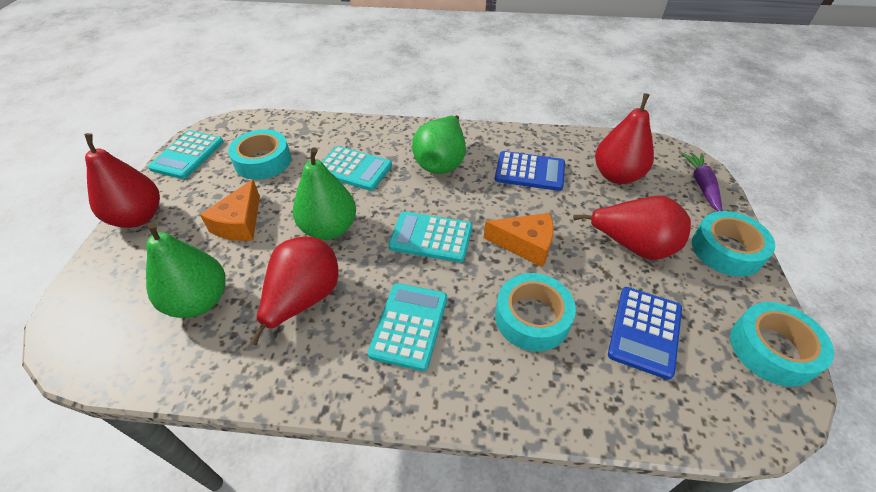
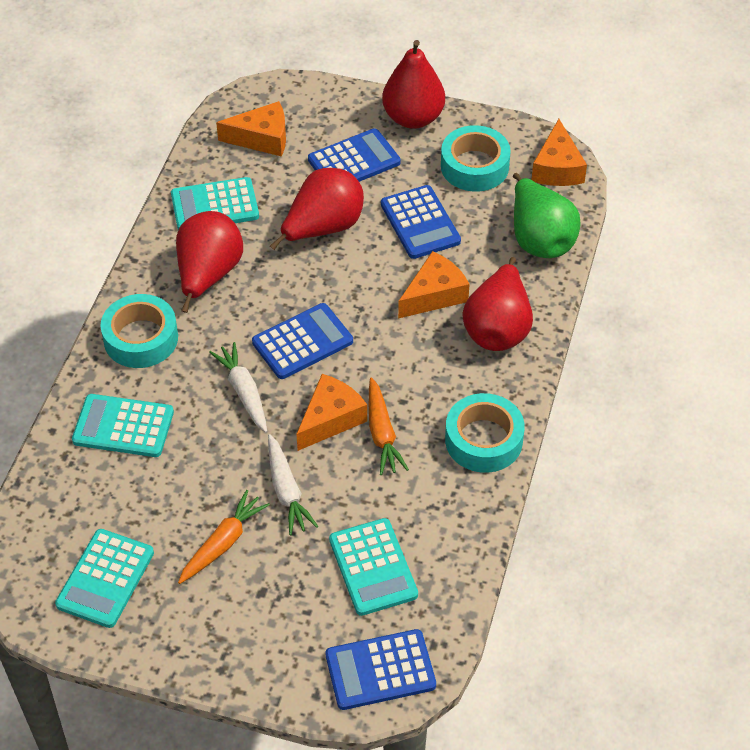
blue calculator: 2 -> 4
green pear: 3 -> 1
orange carrot: 0 -> 2
orange cheese: 2 -> 4
purple carrot: 1 -> 0
turquoise tape: 4 -> 3
white carrot: 0 -> 2

